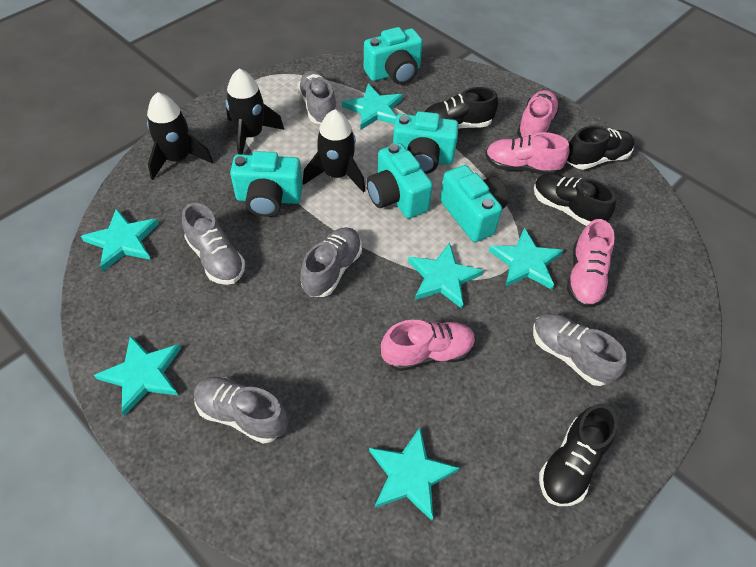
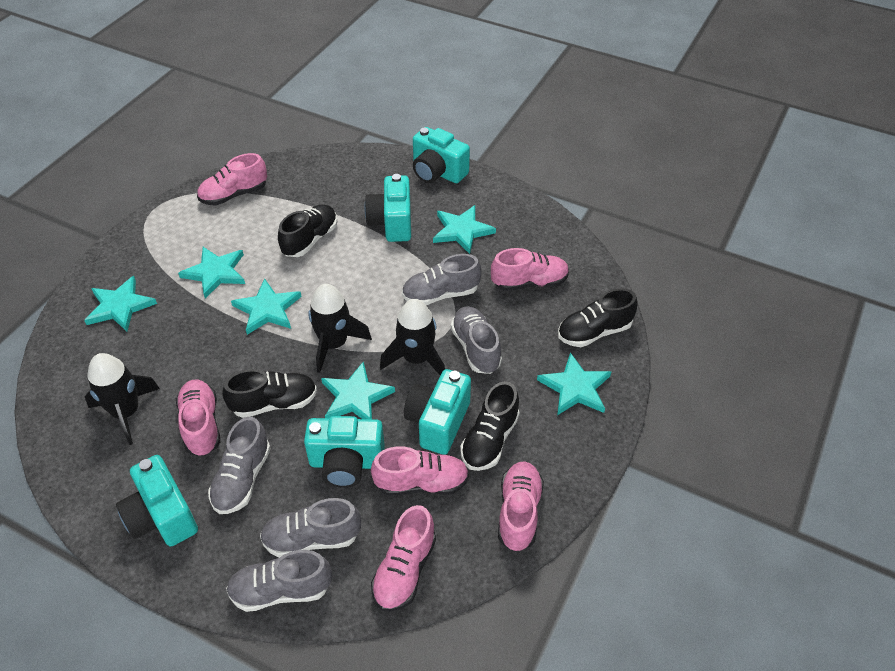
pink shoe: 4 -> 6

